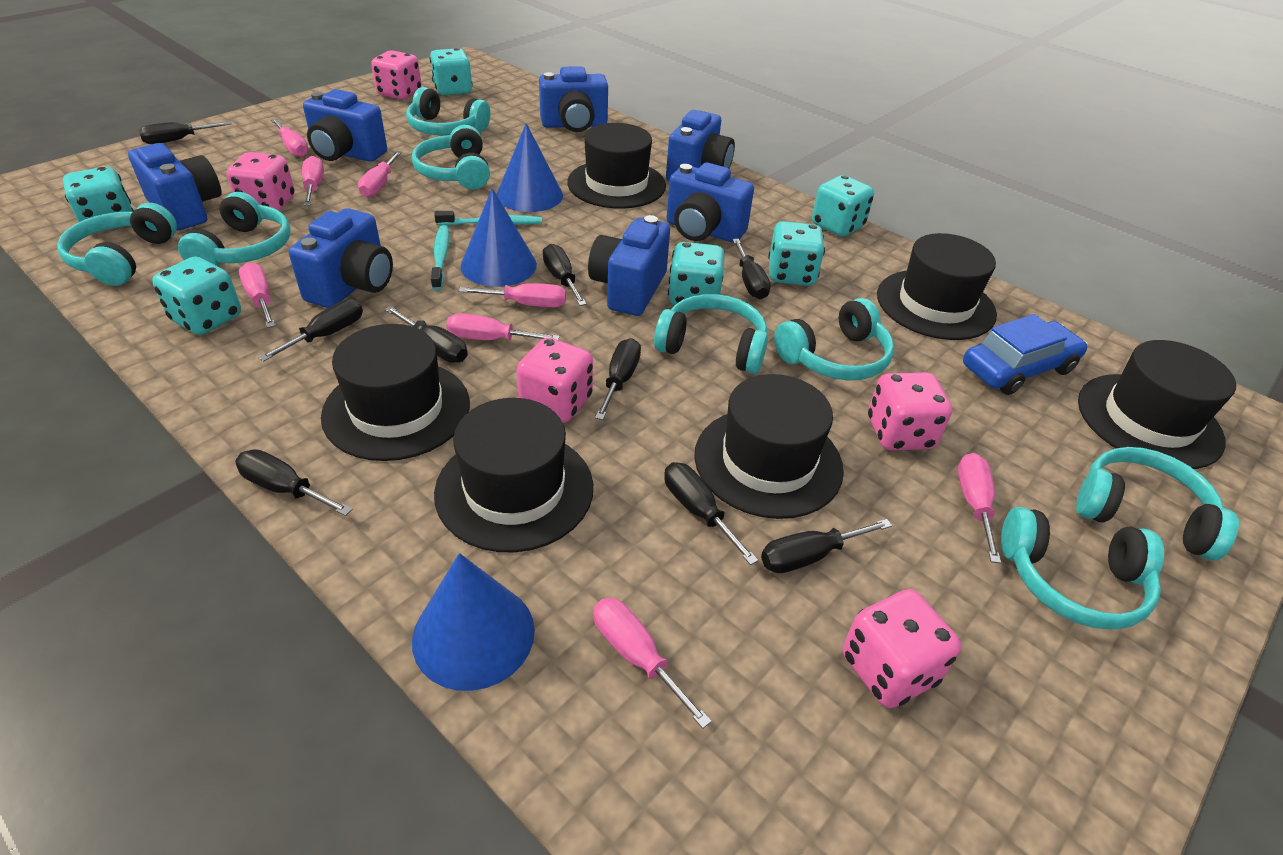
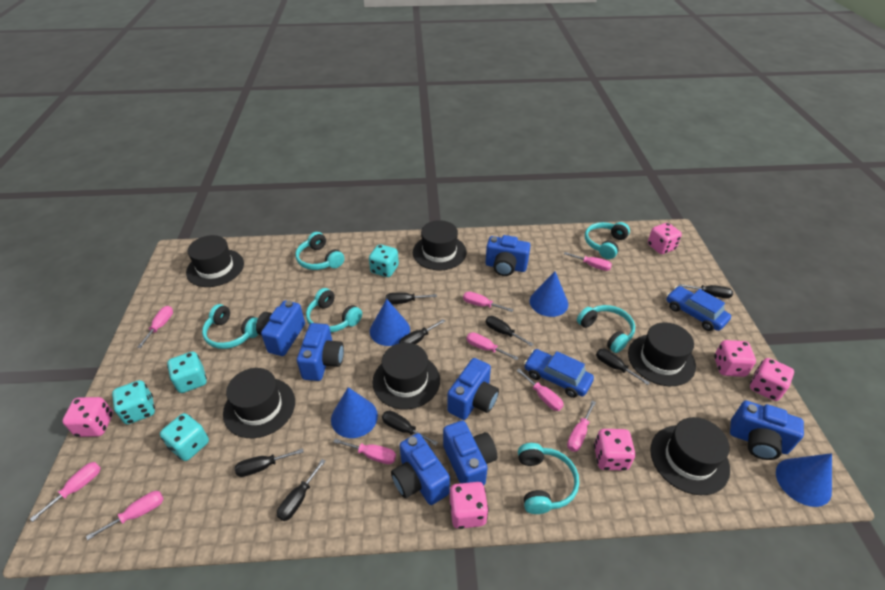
black screwdriver: 9 -> 8
blue car: 1 -> 2
blue cone: 3 -> 4
pink dice: 5 -> 6
pink screwdriver: 8 -> 9
turquoise dice: 6 -> 4
turquoise headphones: 8 -> 6
turquoise toothbrush: 2 -> 0

